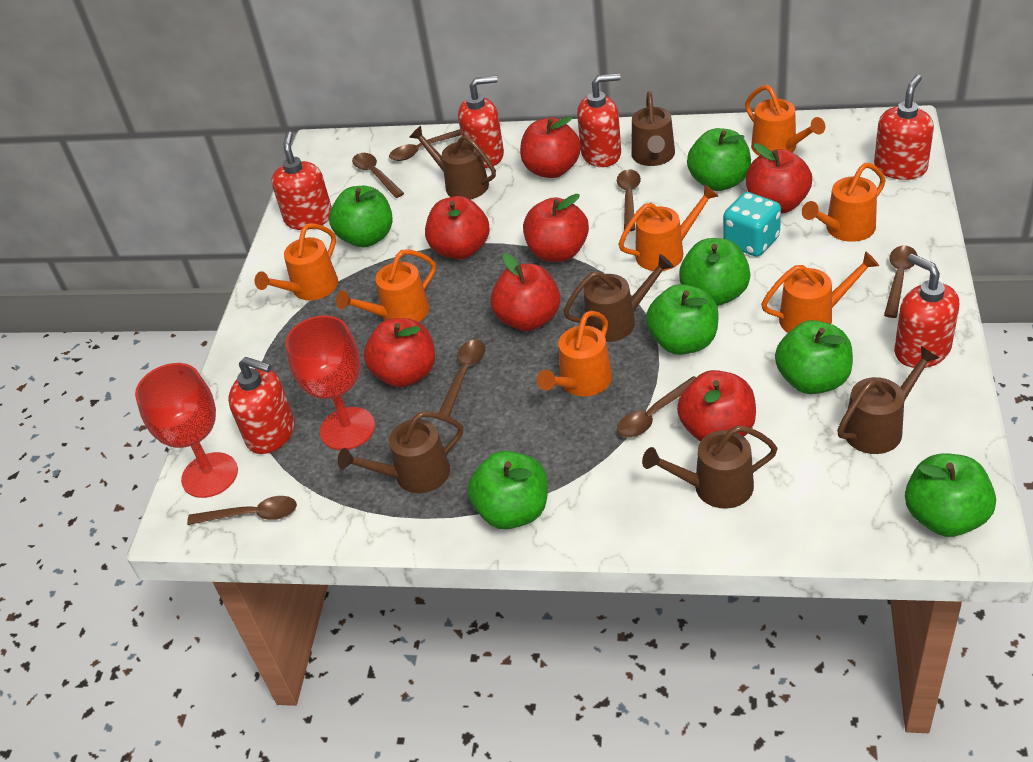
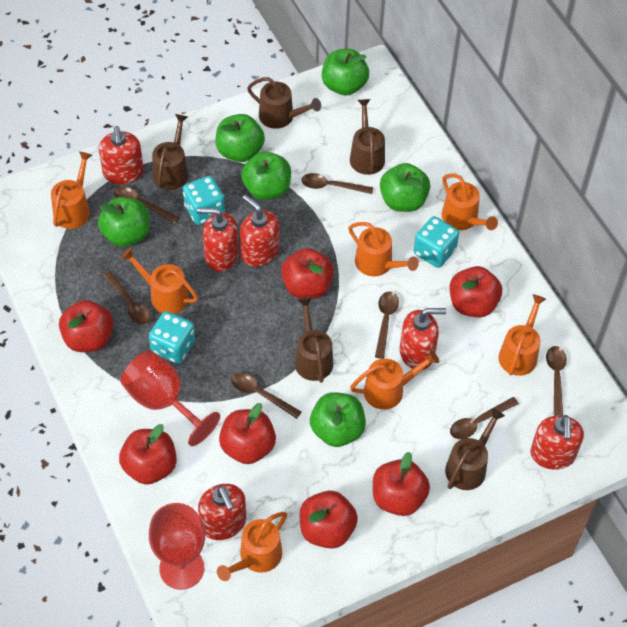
brown watering can: 6 -> 5
green apple: 7 -> 6
turquoise dice: 1 -> 3

